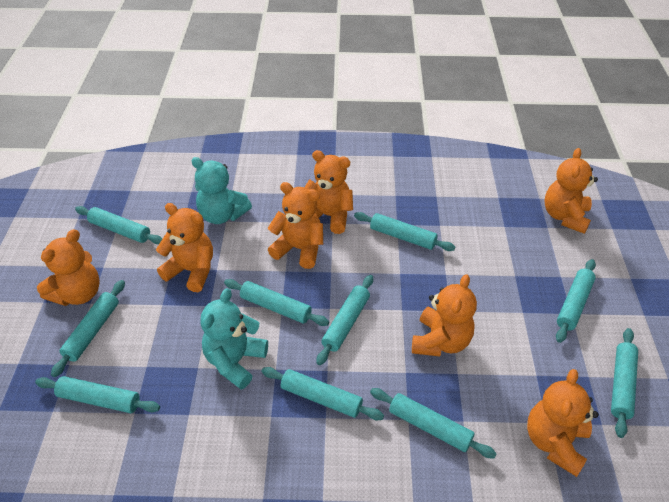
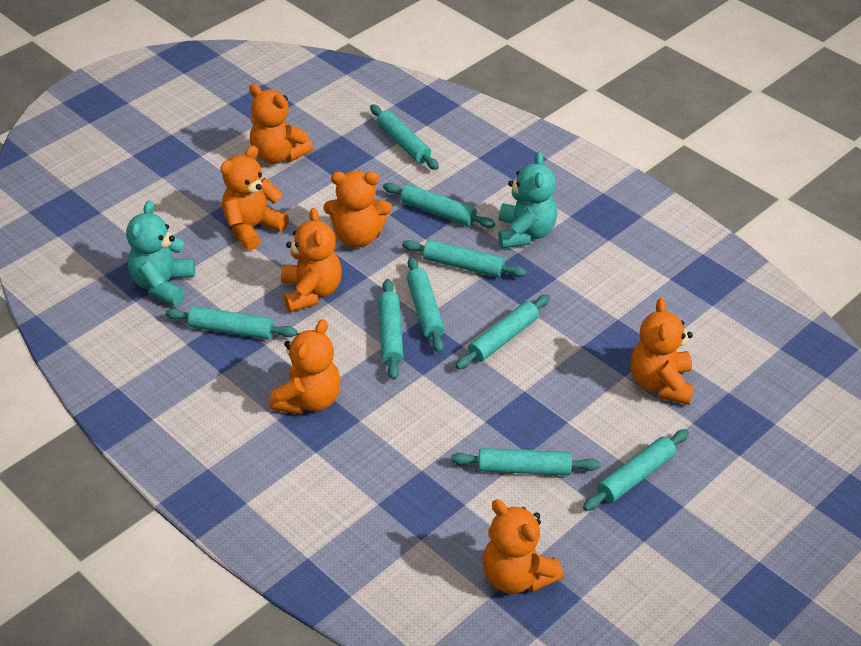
turquoise rolling pin: 10 -> 9

